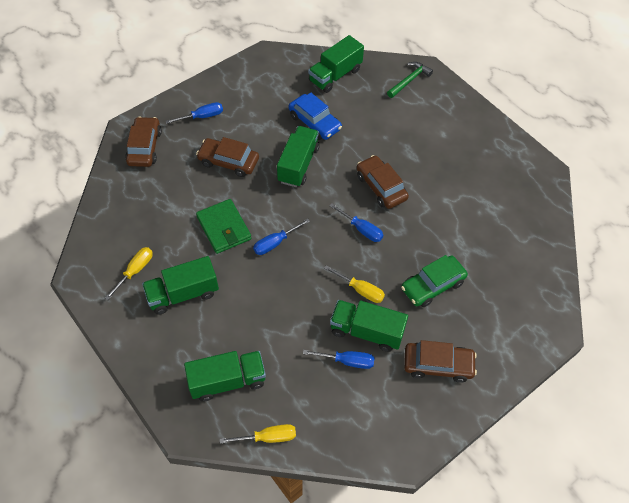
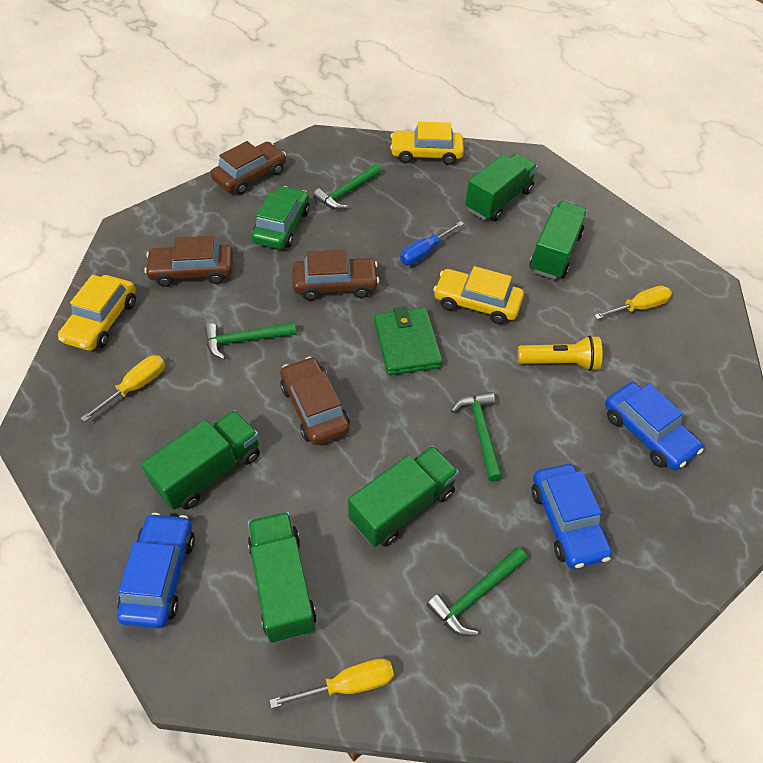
blue car: 1 -> 3
blue screwdriver: 4 -> 1
green hammer: 1 -> 4
yellow car: 0 -> 3
yellow flashlight: 0 -> 1

